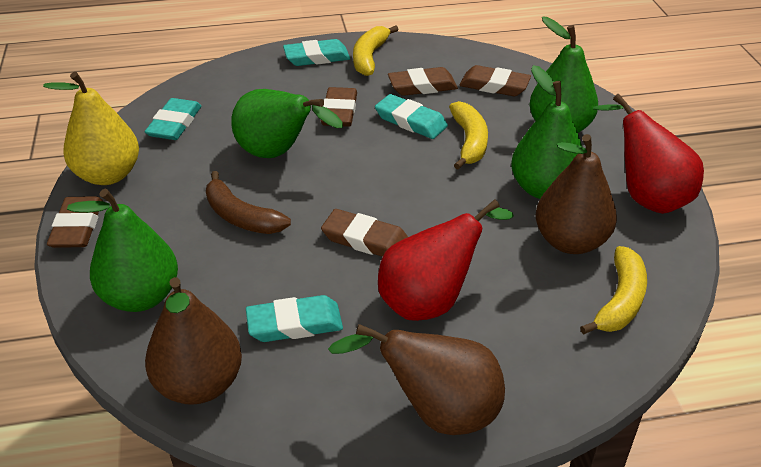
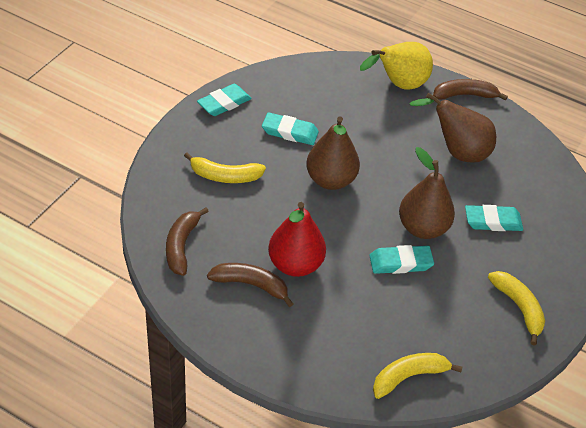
brown banana: 1 -> 3
brown eraser: 5 -> 0
green pear: 4 -> 0
red pear: 2 -> 1

